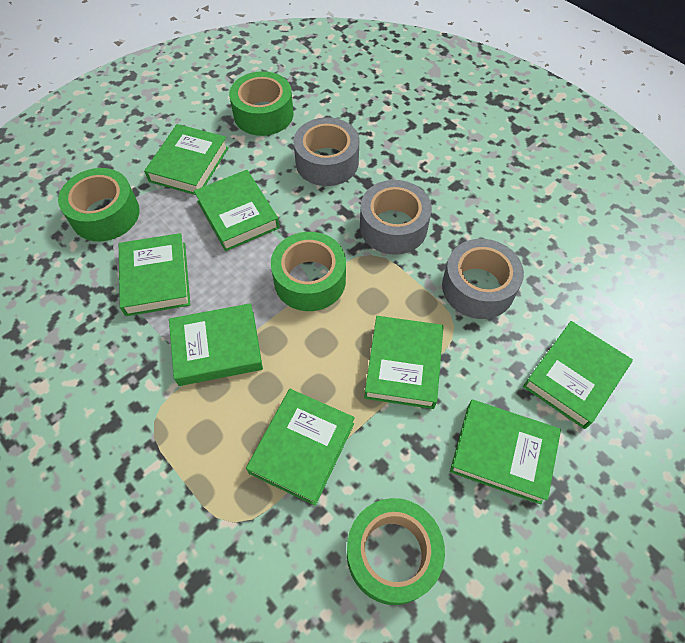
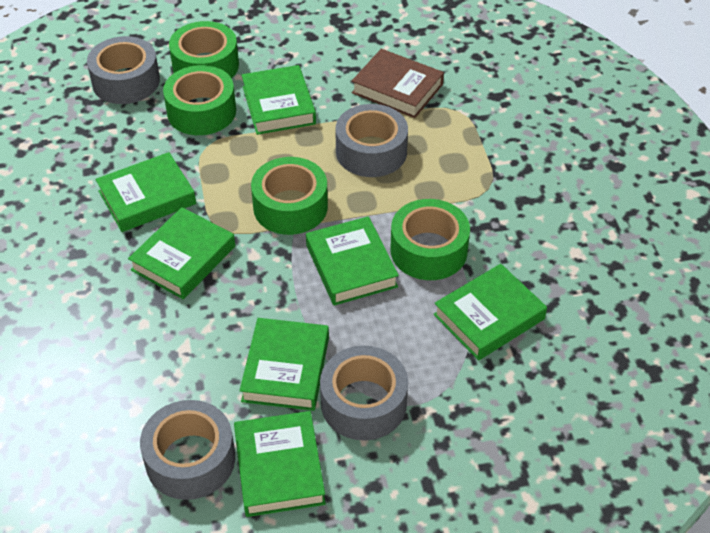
brown book: 0 -> 1
green book: 8 -> 7
grey tape: 3 -> 4

